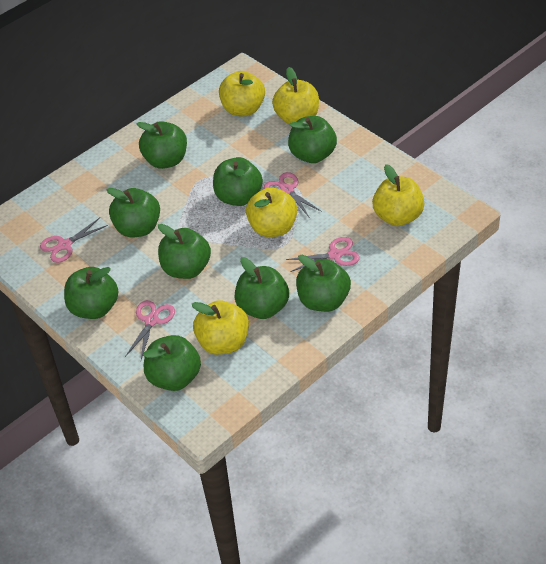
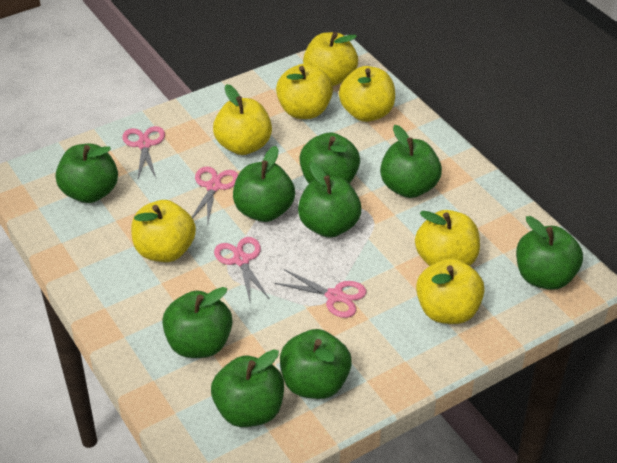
yellow apple: 5 -> 7

